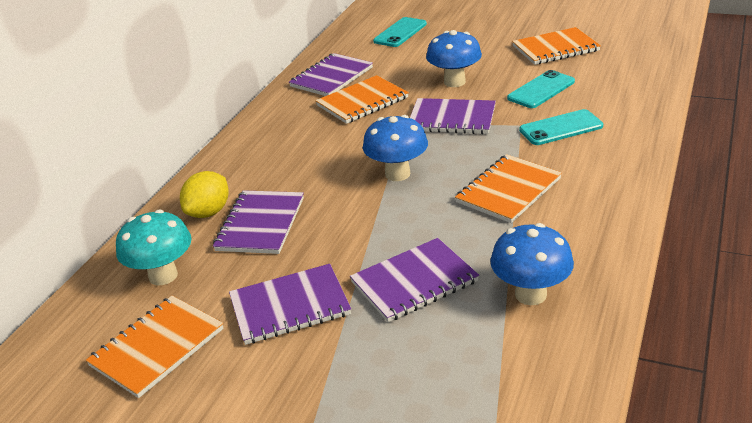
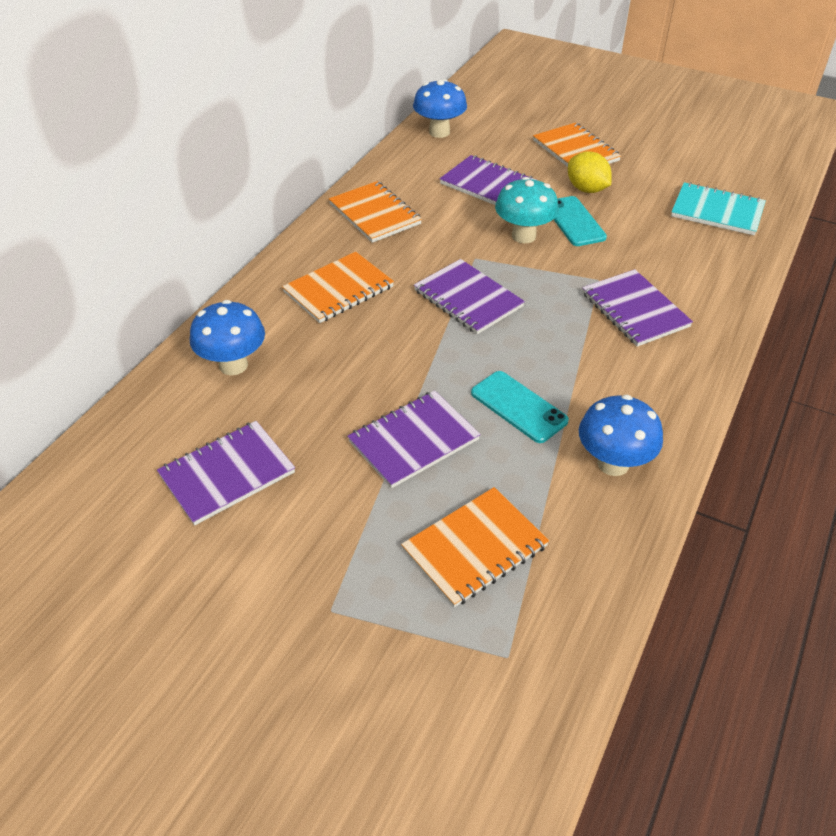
turquoise notebook: 0 -> 1
turquoise phone: 3 -> 2

